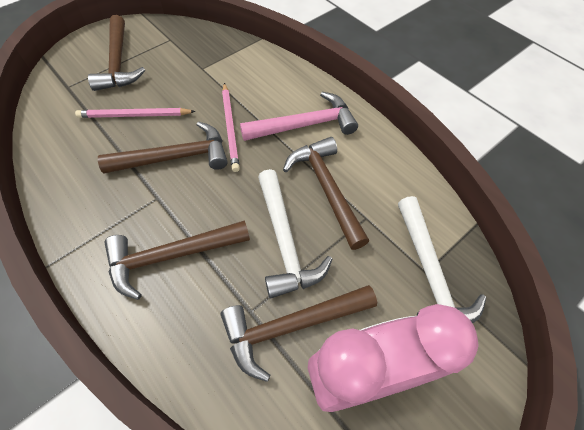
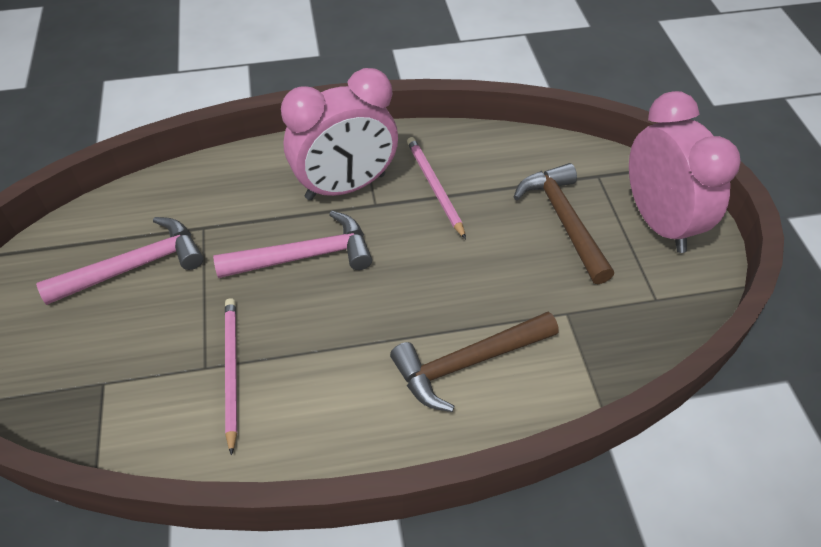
brown hammer: 5 -> 2
pink clock: 1 -> 2
pink hammer: 1 -> 2
white hammer: 2 -> 0

